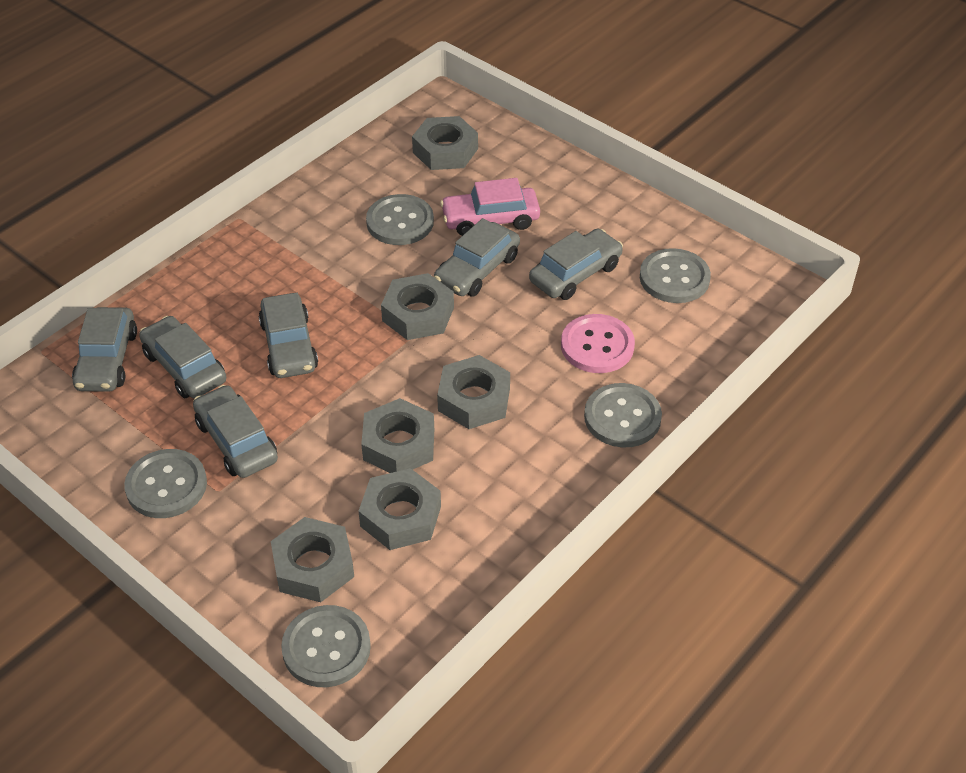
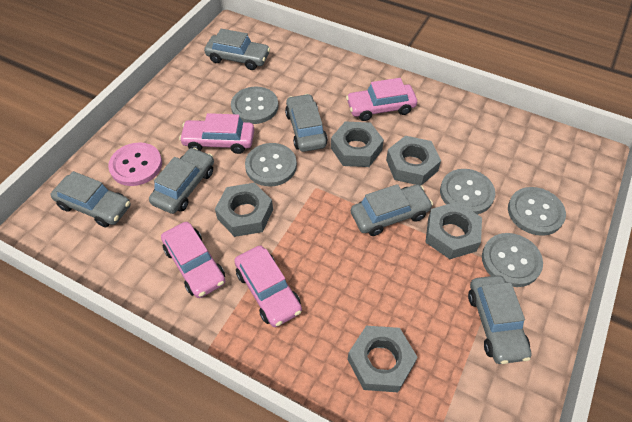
grey nut: 6 -> 5
pink car: 1 -> 4

